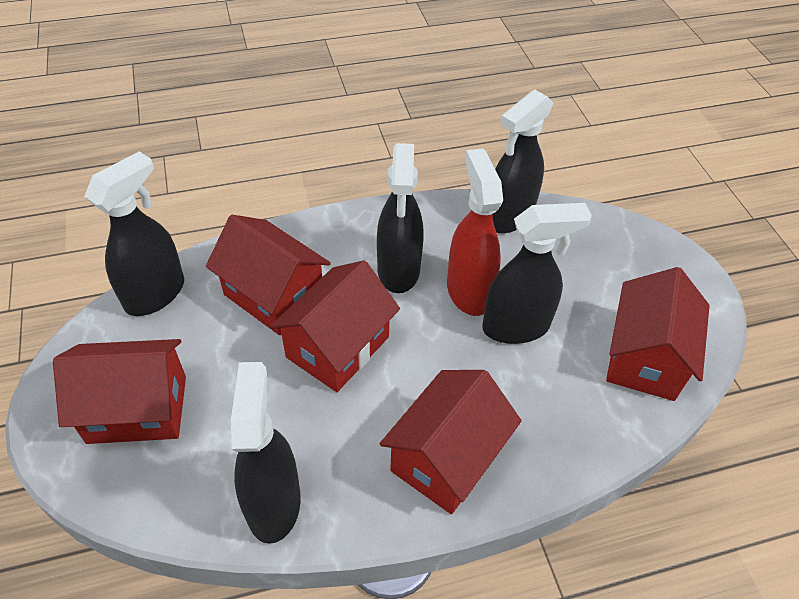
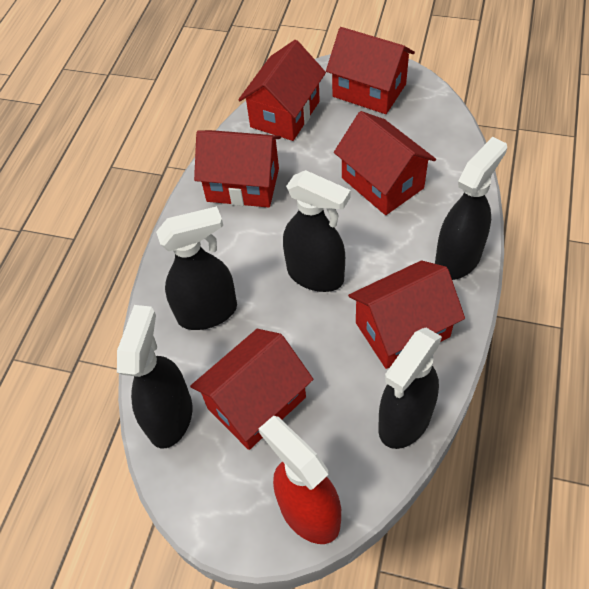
red house: 5 -> 6

